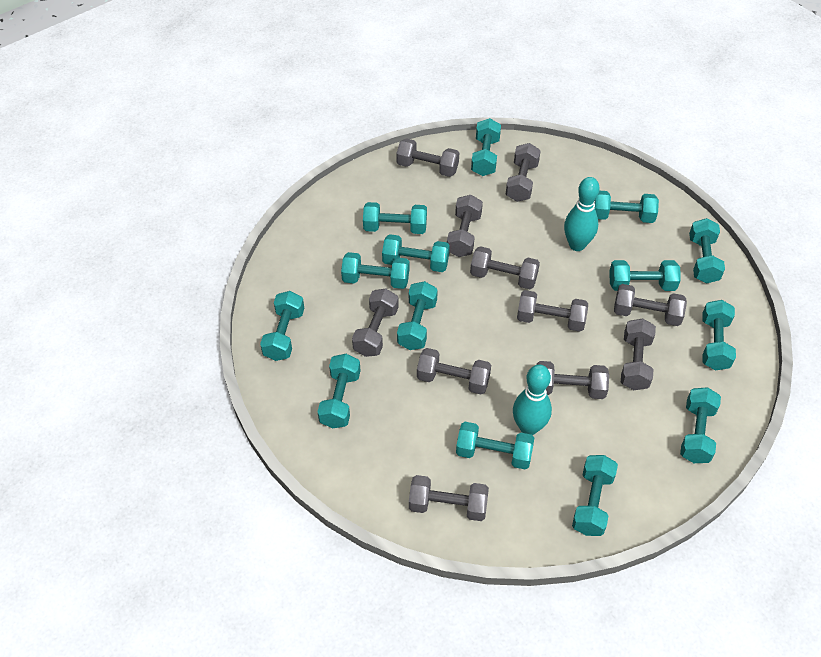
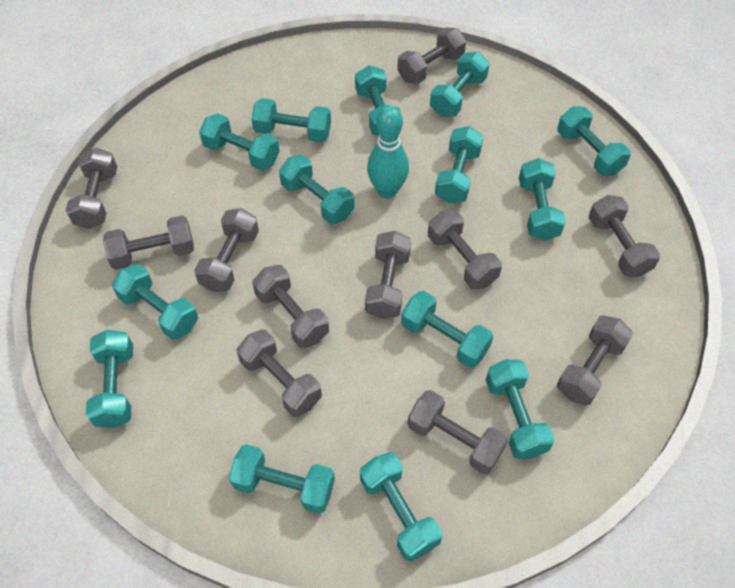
turquoise bowling pin: 2 -> 1

